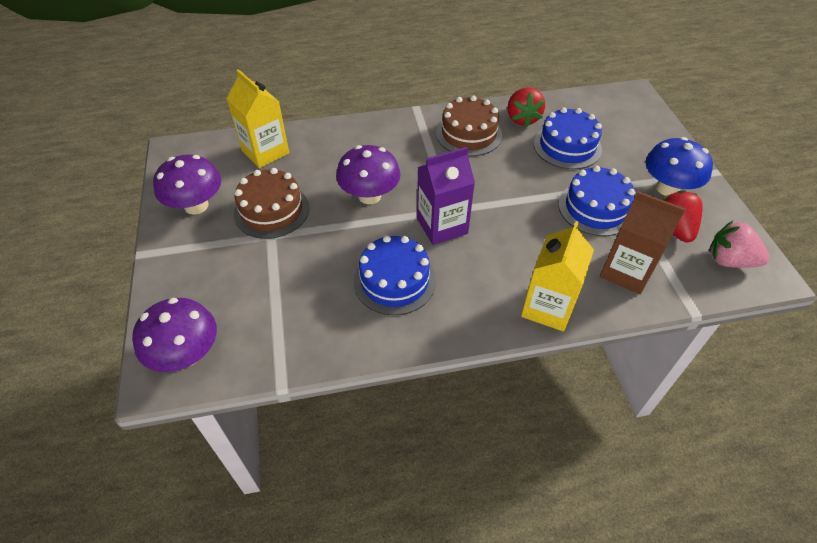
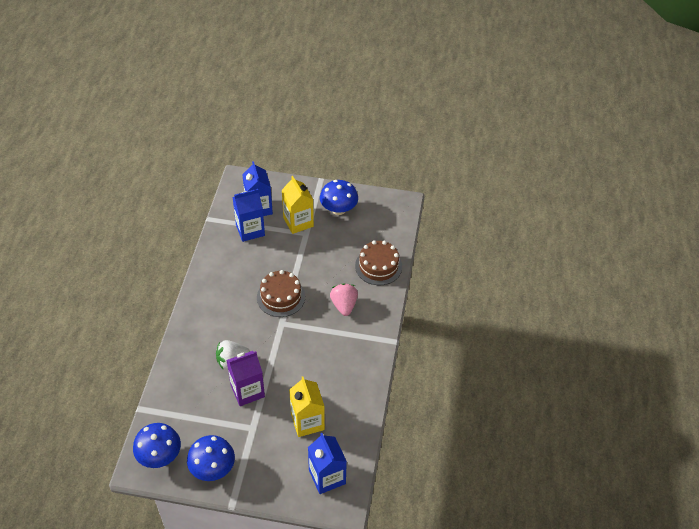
blue cake: 3 -> 0
blue carton: 0 -> 3
blue mushroom: 1 -> 3
brown carton: 1 -> 0
purple mushroom: 3 -> 0
red strawberry: 2 -> 0
white strawberry: 0 -> 1

